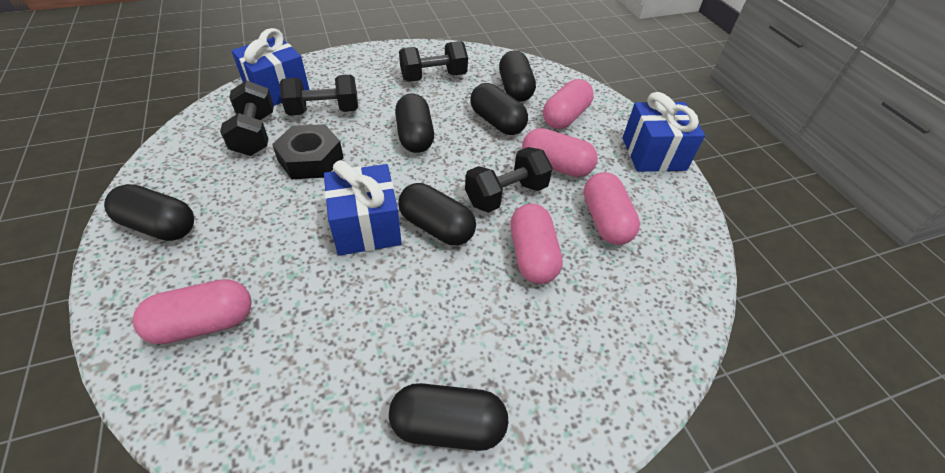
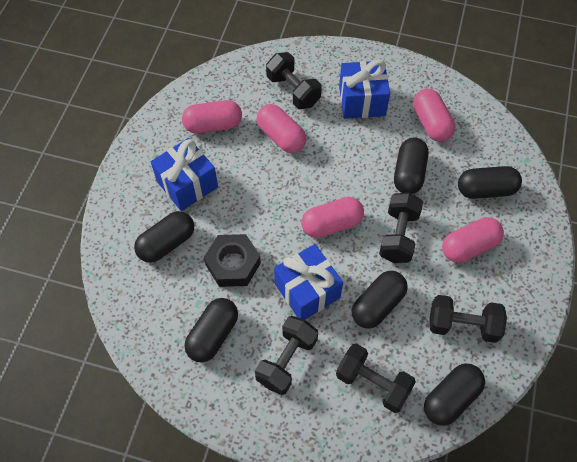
black dumbbell: 4 -> 5

